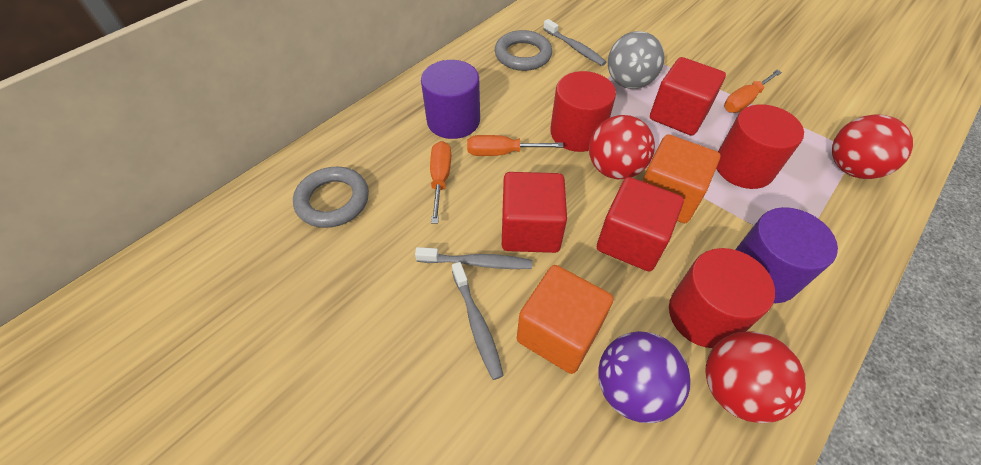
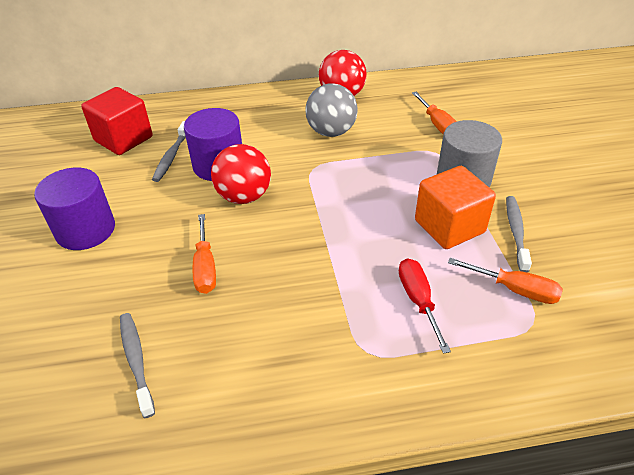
grey cylinder: 0 -> 1
grey ring: 2 -> 0
orange cube: 2 -> 1
purple ball: 1 -> 0
red ball: 3 -> 2
red cube: 3 -> 1
red cylinder: 3 -> 0
red screwdriver: 0 -> 1

